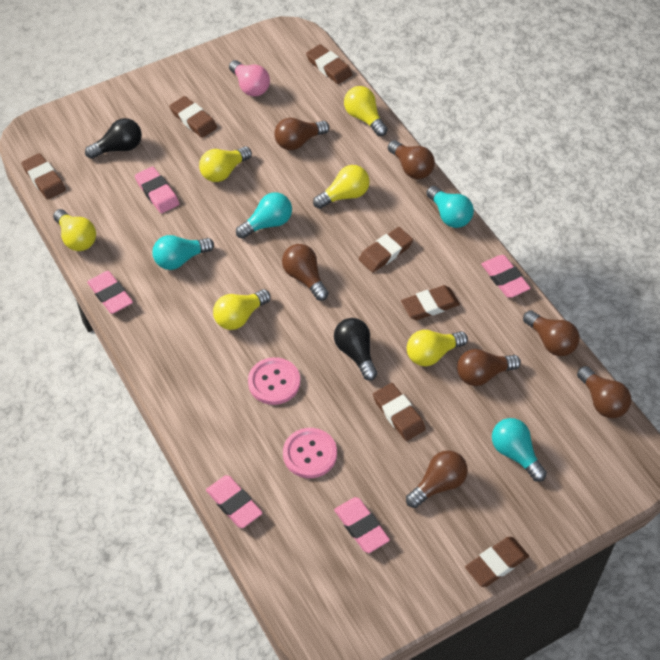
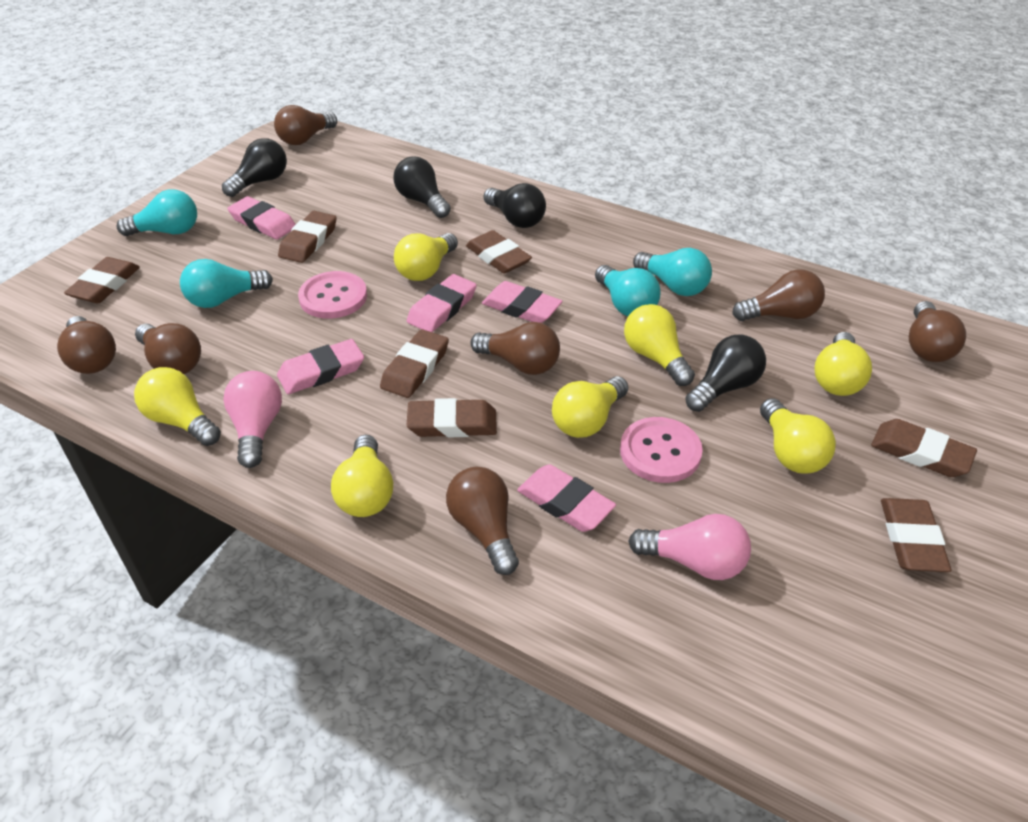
black light bulb: 2 -> 4
pink light bulb: 1 -> 2
yellow light bulb: 6 -> 7

